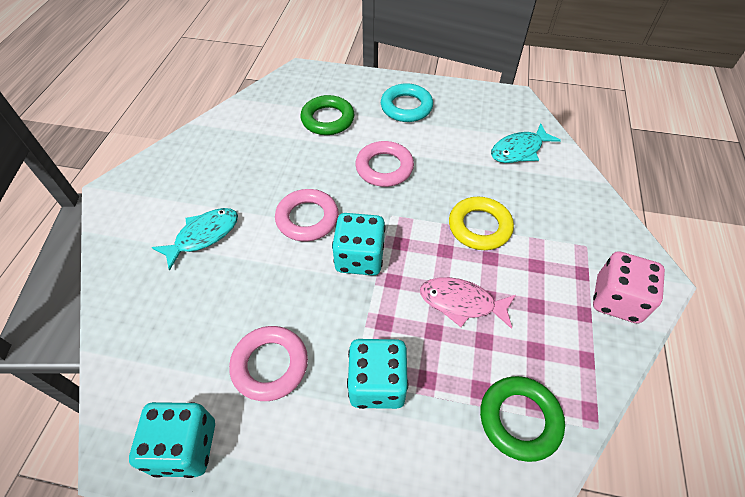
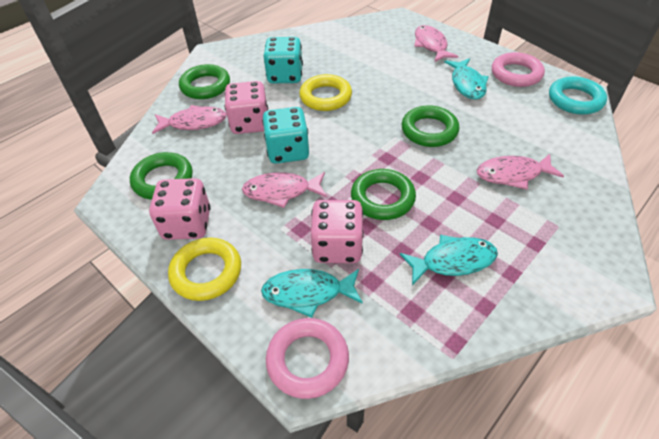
green ring: 2 -> 4
pink dice: 1 -> 3
pink fish: 1 -> 4
pink ring: 3 -> 2
turquoise dice: 3 -> 2
turquoise fish: 2 -> 3
yellow ring: 1 -> 2

